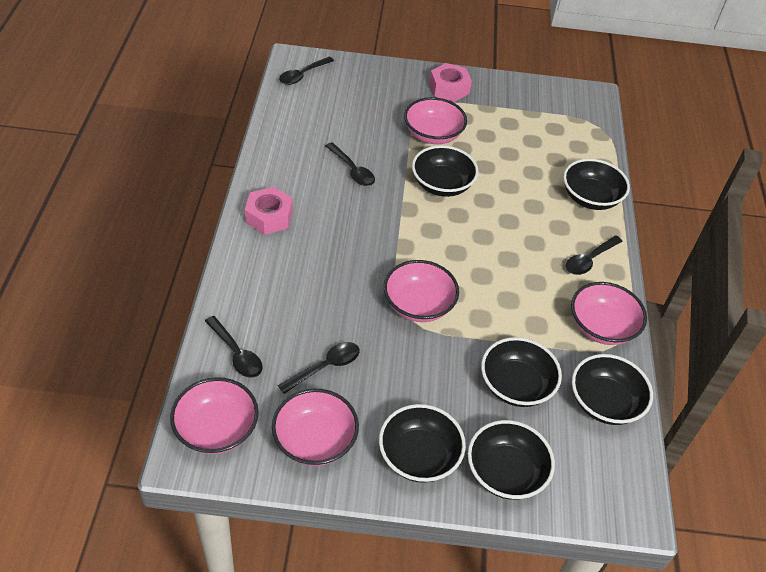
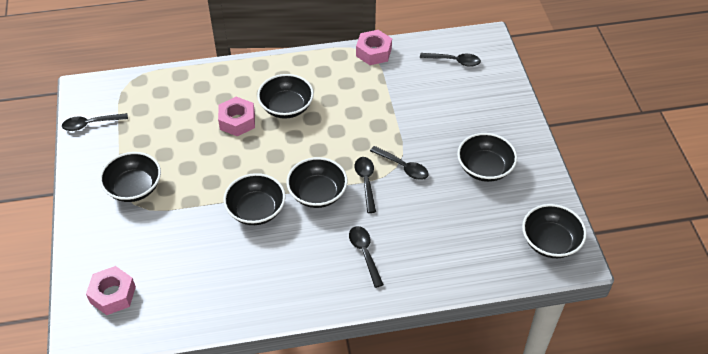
pink bowl: 5 -> 0
pink nut: 2 -> 3

